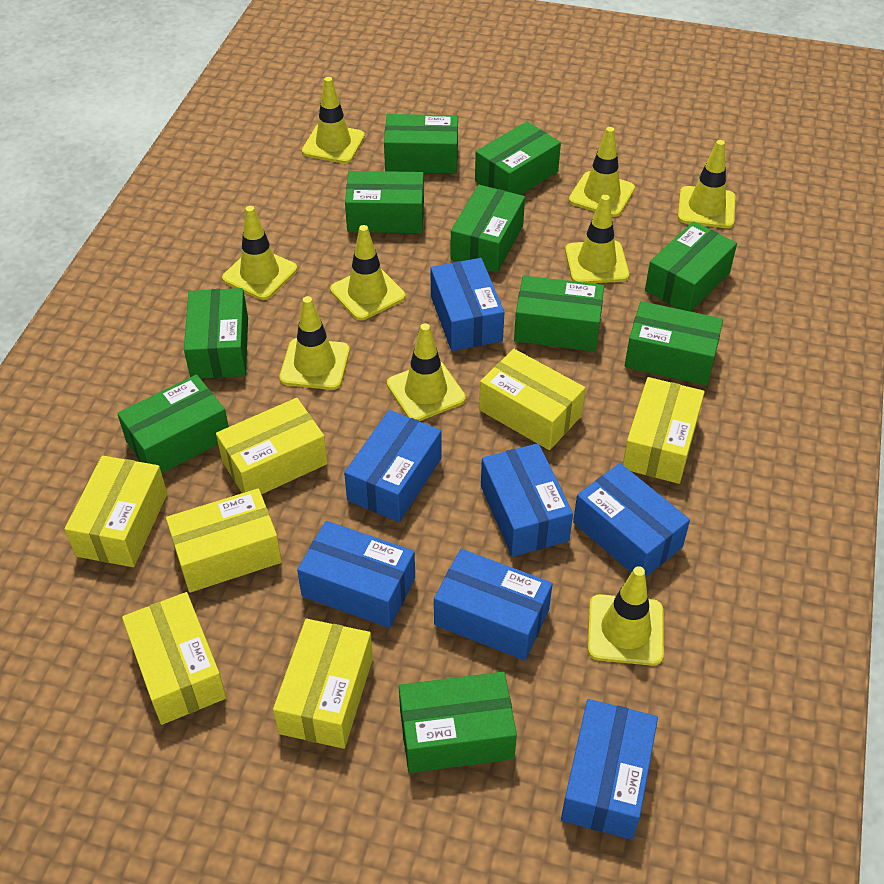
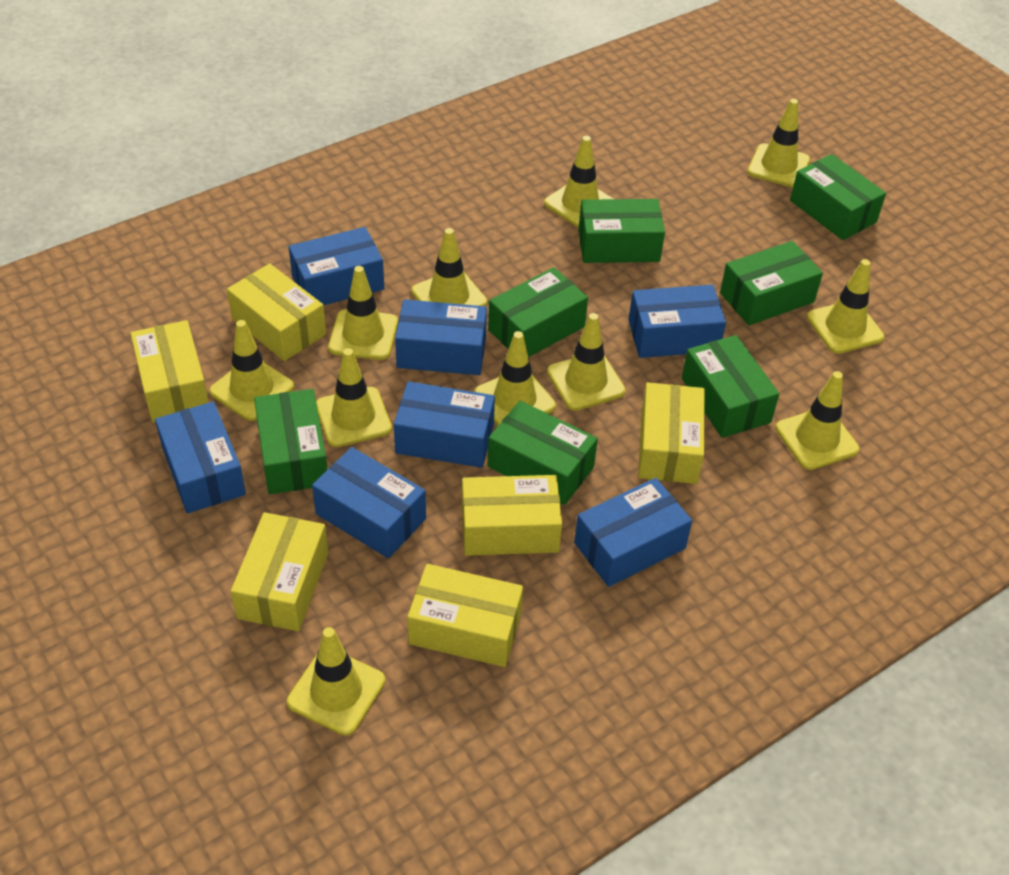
green box: 10 -> 7
yellow box: 7 -> 6
yellow traffic cone: 9 -> 11

